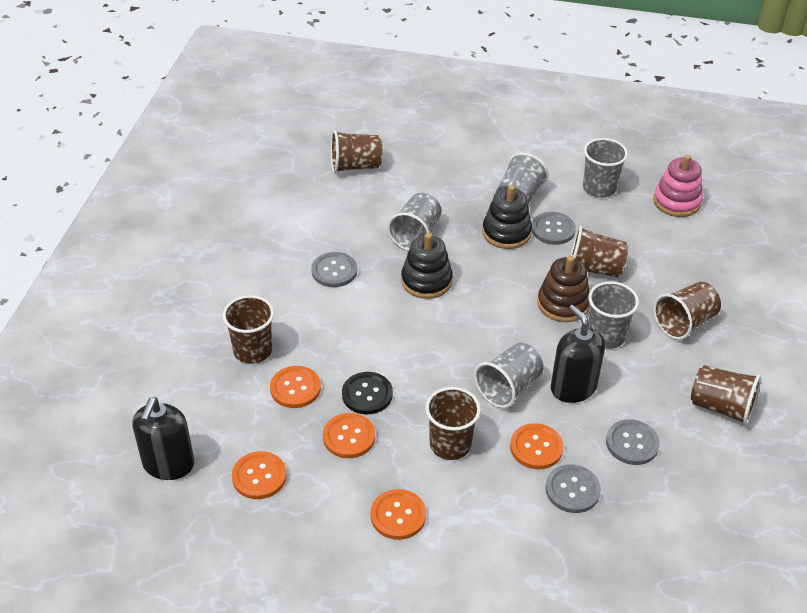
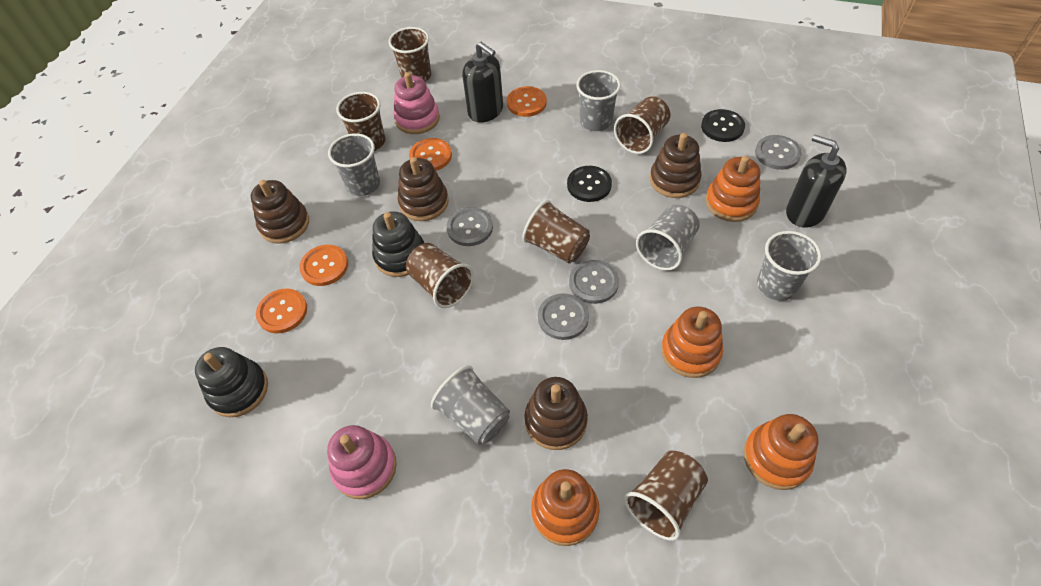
black button: 1 -> 2
brown stacking toy: 1 -> 4
orange button: 5 -> 4
orange stacking toy: 0 -> 4
pink stacking toy: 1 -> 2

